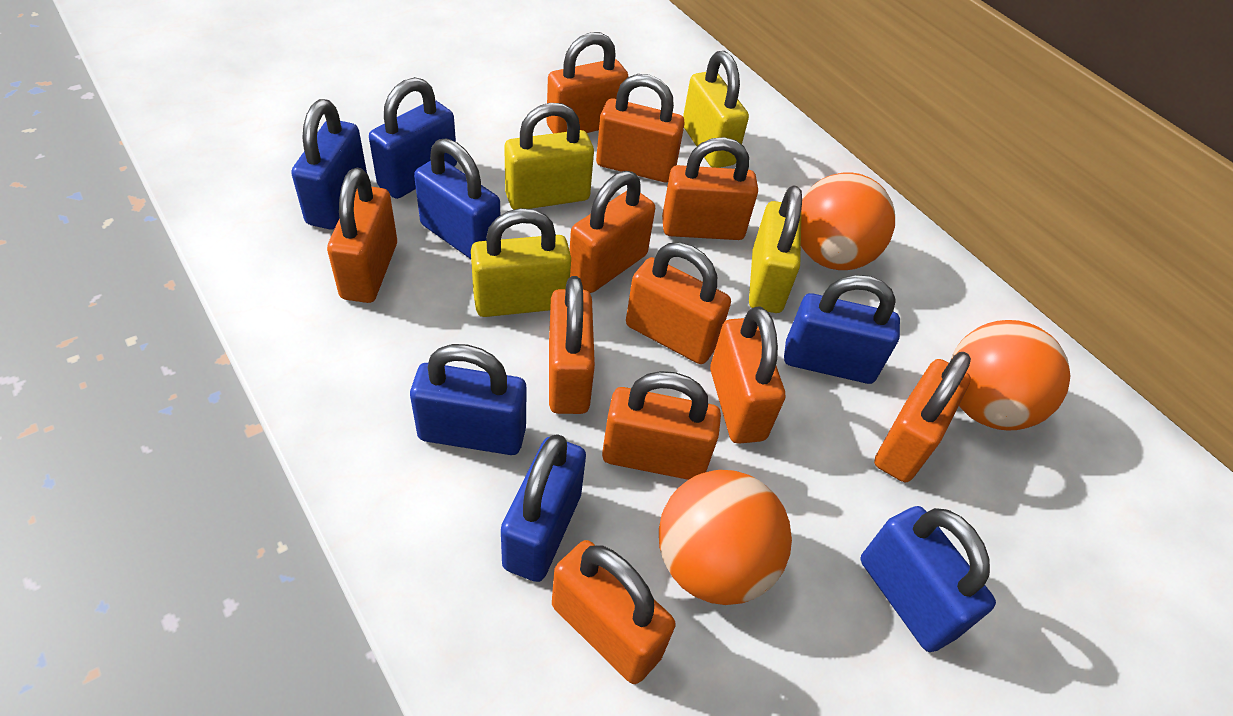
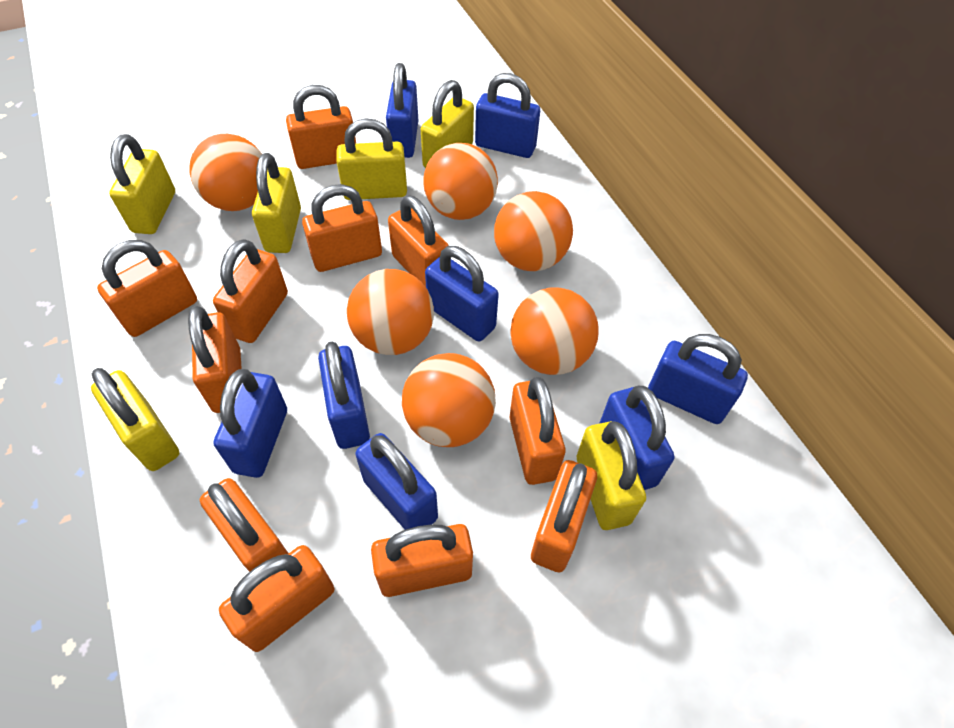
blue padlock: 7 -> 8
orange ball: 3 -> 6
yellow padlock: 4 -> 6

